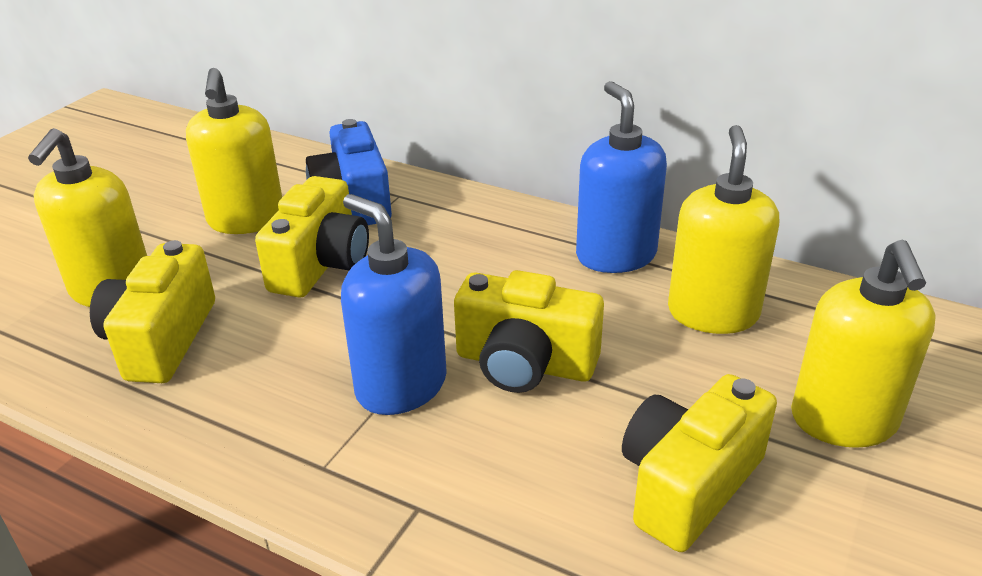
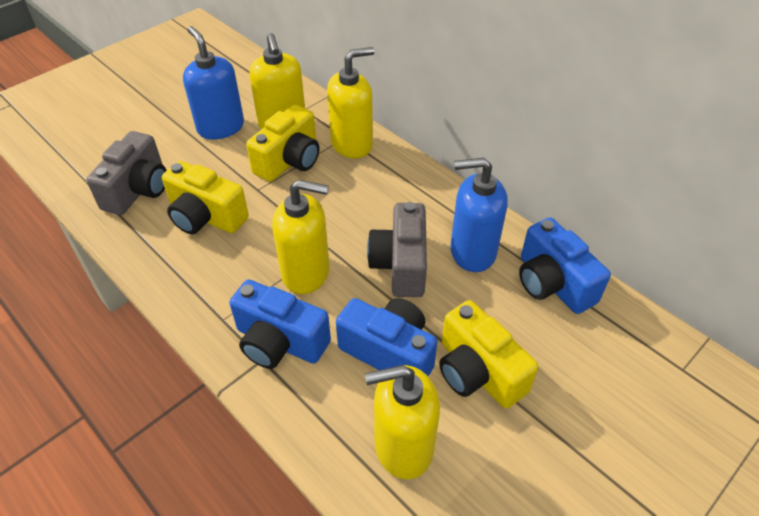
blue camera: 1 -> 3
grey camera: 0 -> 2
yellow camera: 4 -> 3

